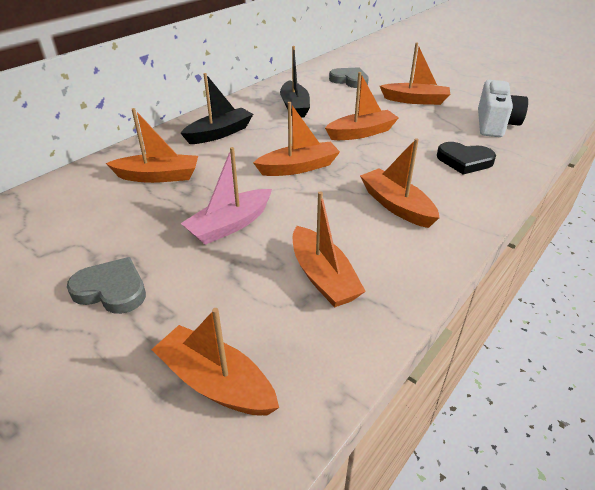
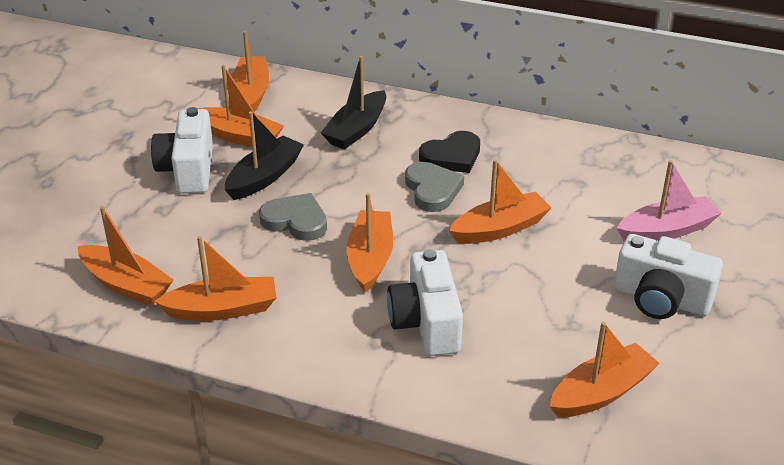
white camera: 1 -> 3

